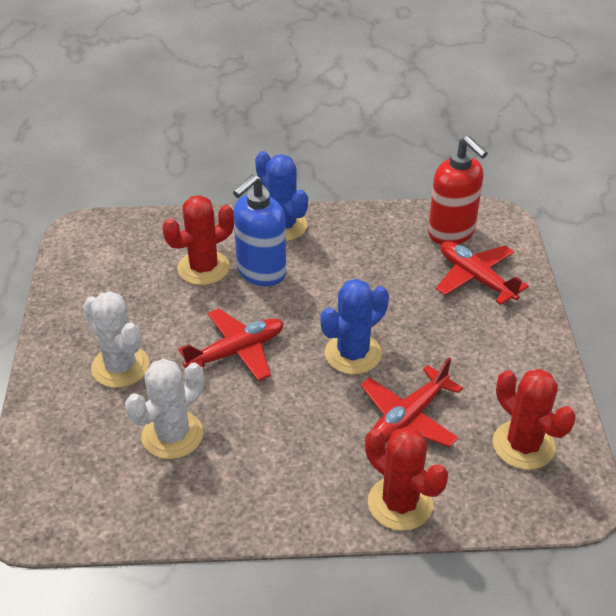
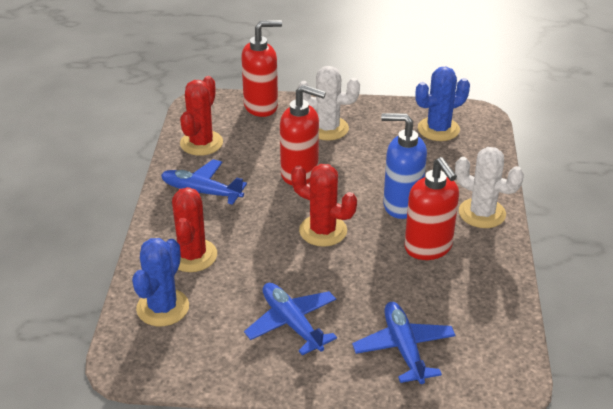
blue plane: 0 -> 3
red plane: 3 -> 0
red soap dispenser: 1 -> 3

